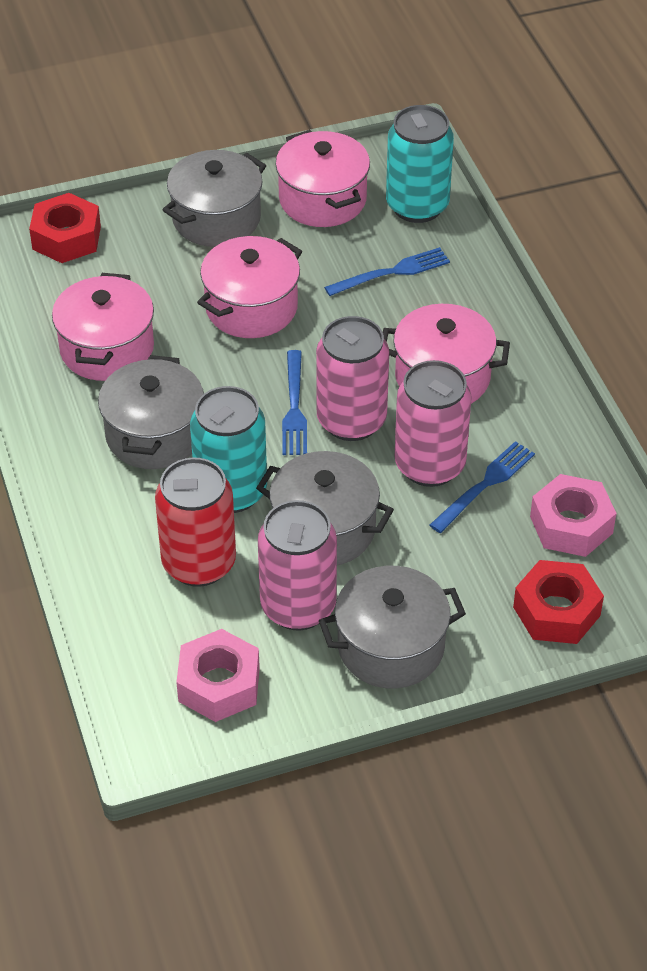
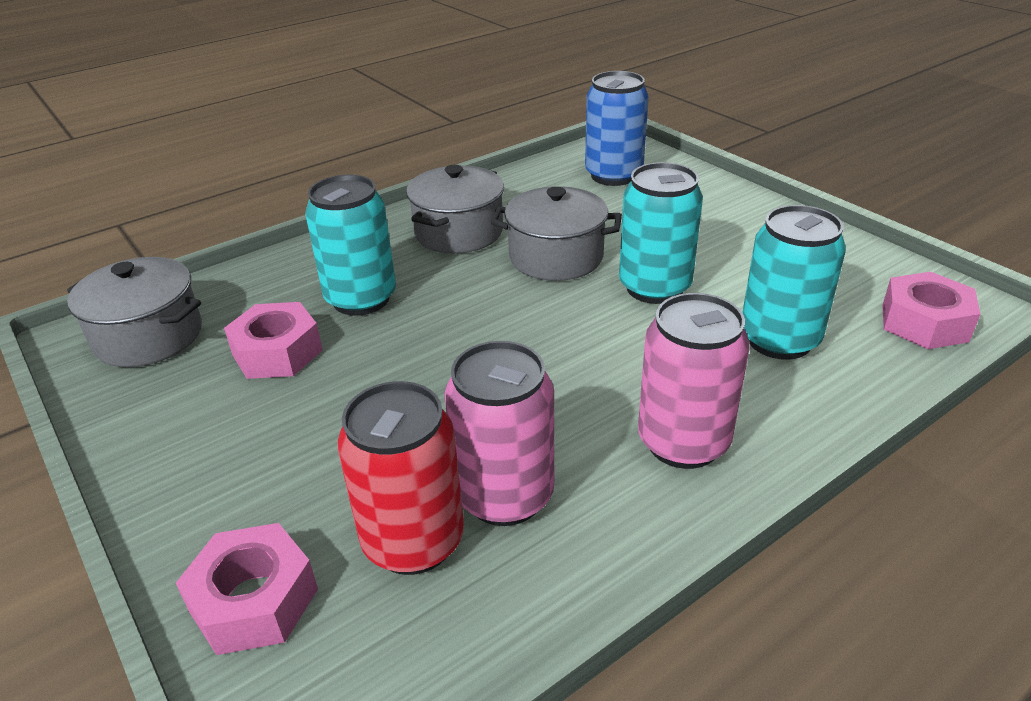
blue can: 0 -> 1
blue fork: 3 -> 0
grey pot: 4 -> 3
pink can: 3 -> 2
pink nut: 2 -> 3
pink pot: 4 -> 0
red nut: 2 -> 0
turquoise can: 2 -> 3

